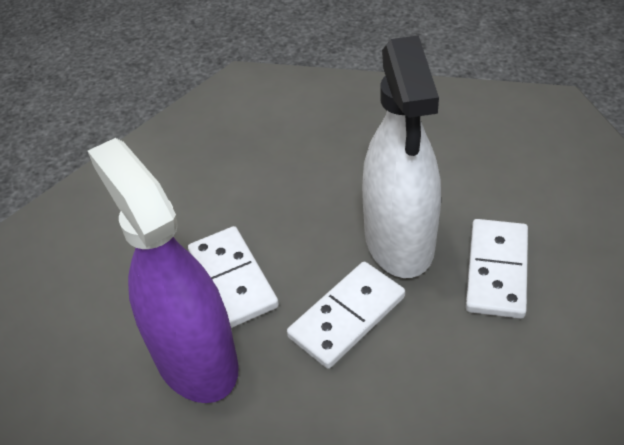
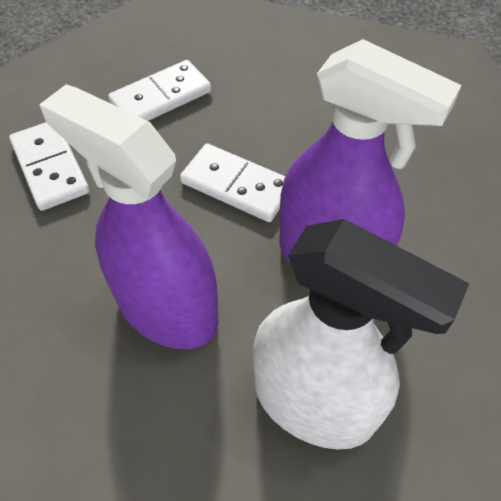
purple spray bottle: 1 -> 2

